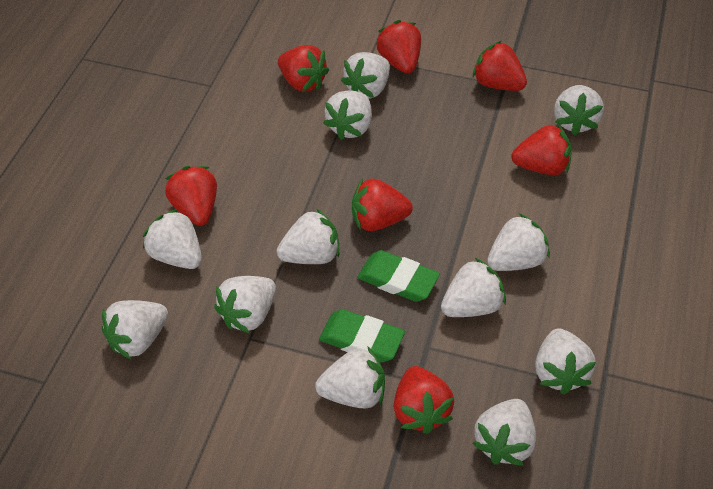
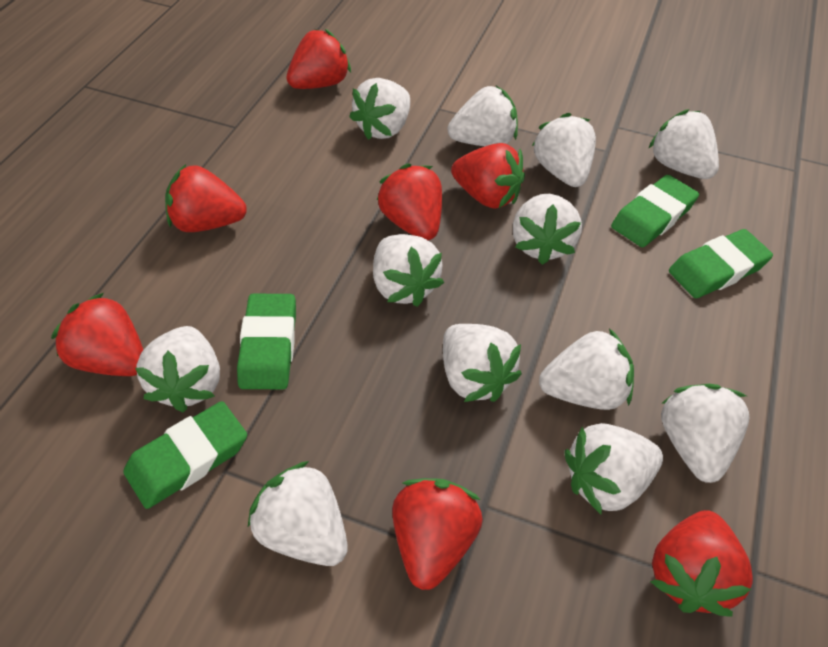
green eraser: 2 -> 4

